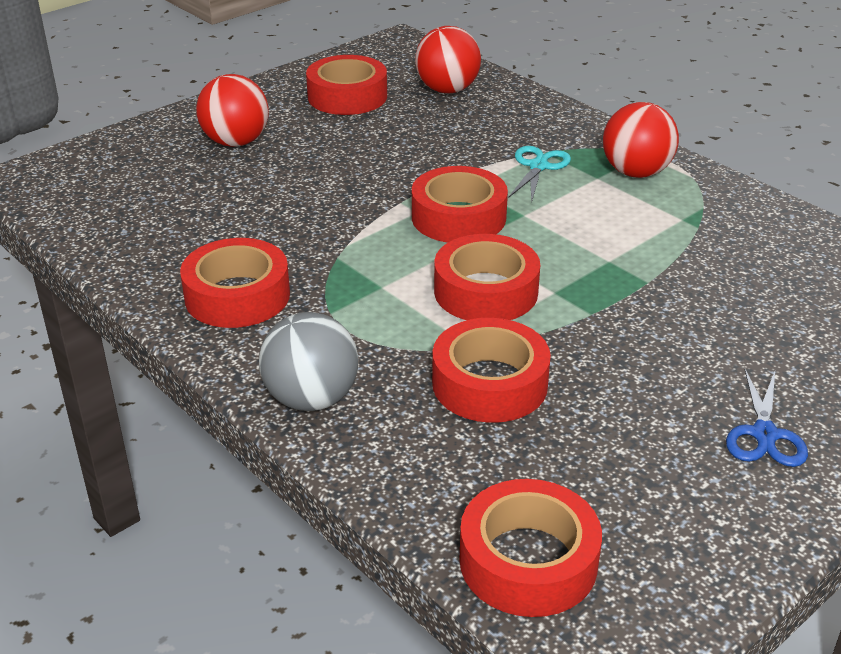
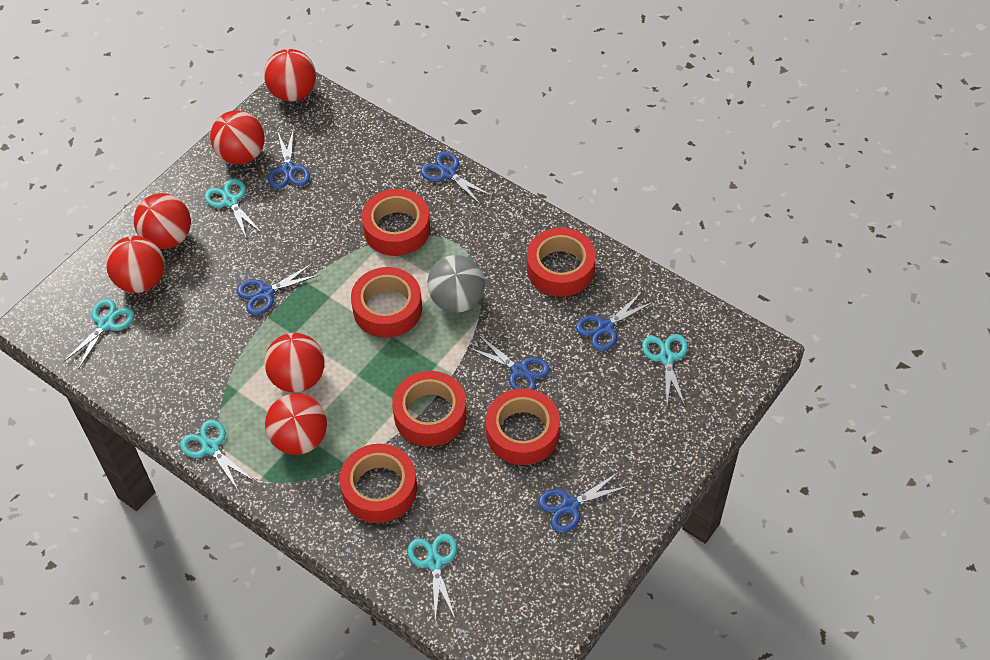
blue scissors: 1 -> 6
red ball: 3 -> 6
turquoise scissors: 1 -> 5

